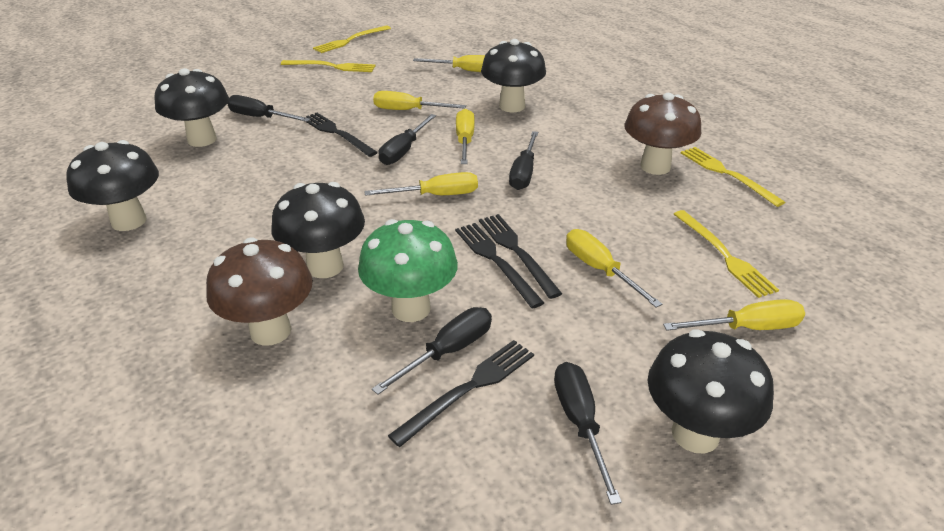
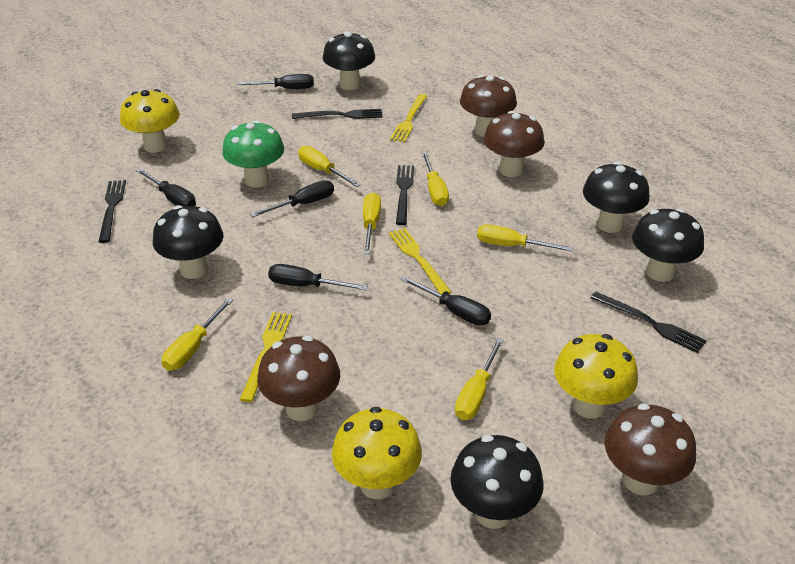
brown mushroom: 2 -> 4
yellow fork: 4 -> 3
yellow mushroom: 0 -> 3

